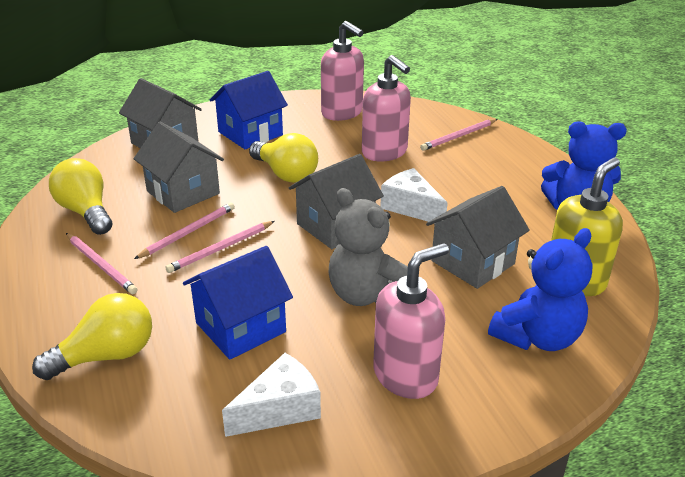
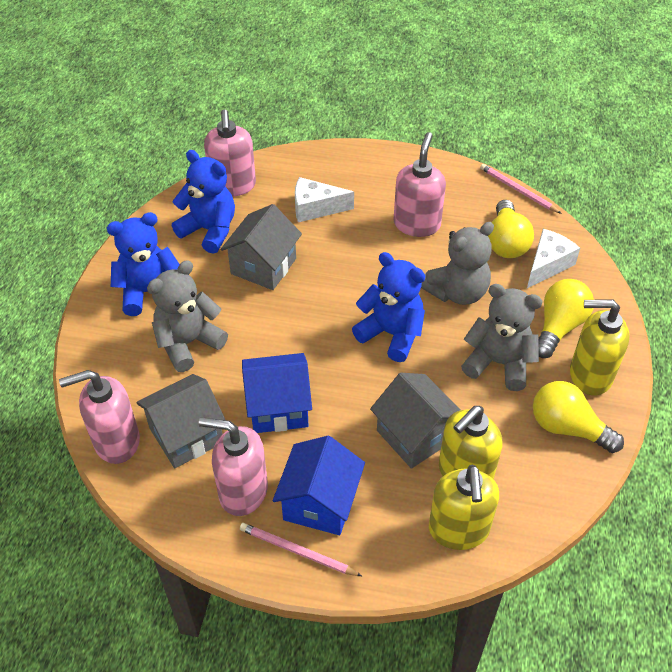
blue teddy bear: 2 -> 3
grey house: 4 -> 3
grey teddy bear: 1 -> 3
pink pencil: 4 -> 2
pink soap dispenser: 3 -> 4
yellow soap dispenser: 1 -> 3

